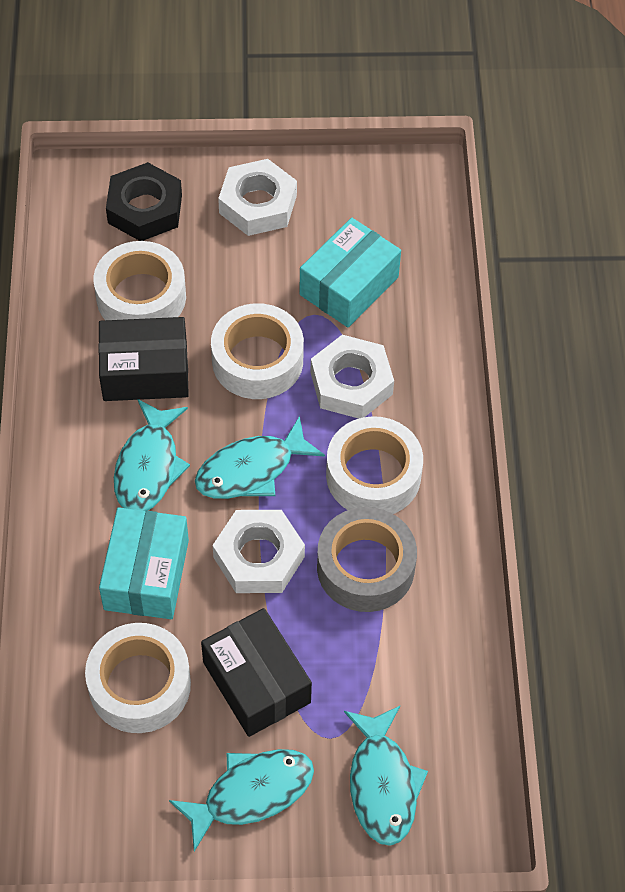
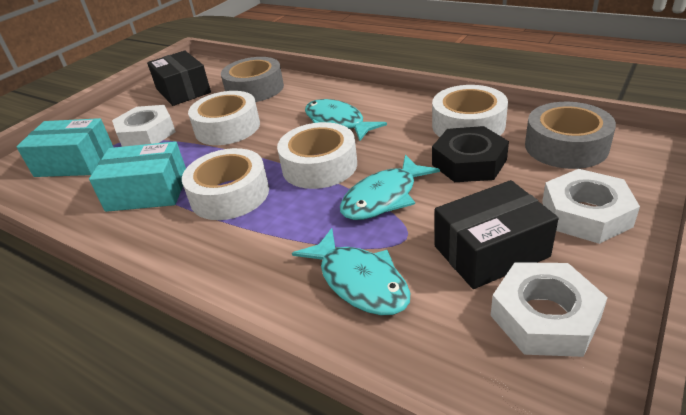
grey tape: 1 -> 2
turquoise fish: 4 -> 3

